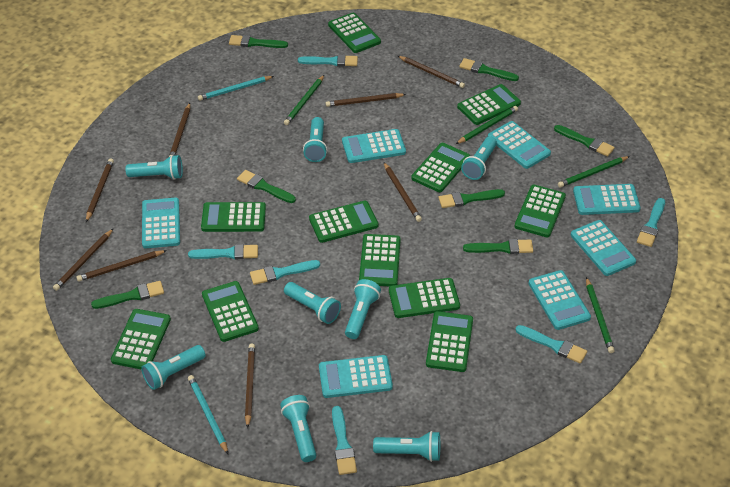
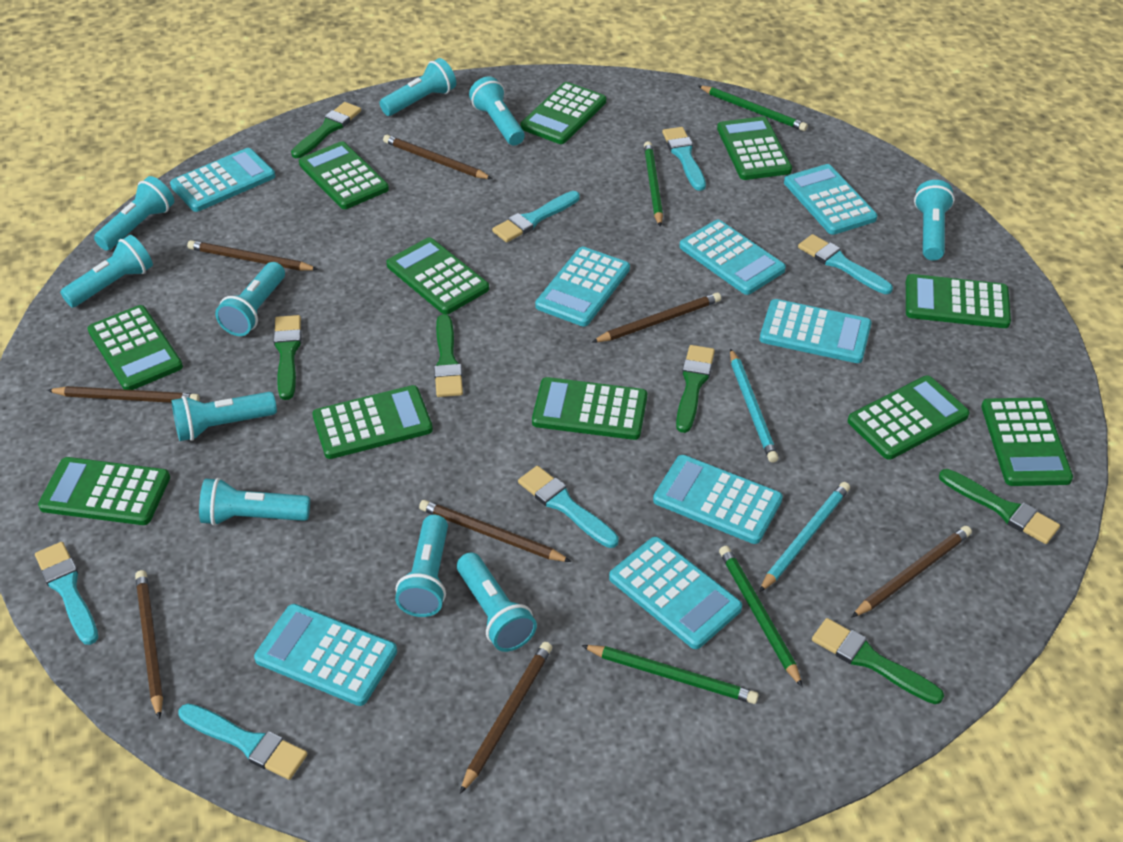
green brush: 7 -> 6
turquoise calculator: 7 -> 8
turquoise flashlight: 8 -> 10

